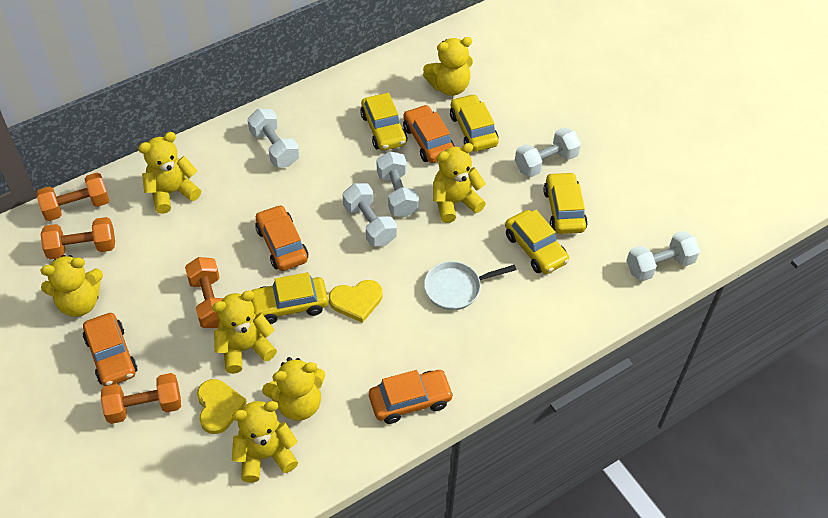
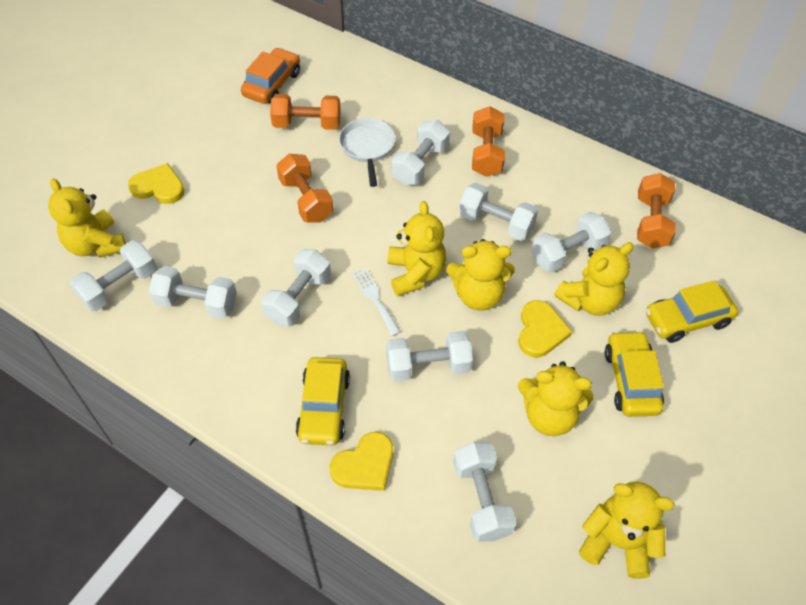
orange car: 4 -> 1
white dumbbell: 5 -> 8
white fork: 0 -> 1
yellow car: 5 -> 3
yellow heart: 2 -> 3
yellow teddy bear: 7 -> 6

